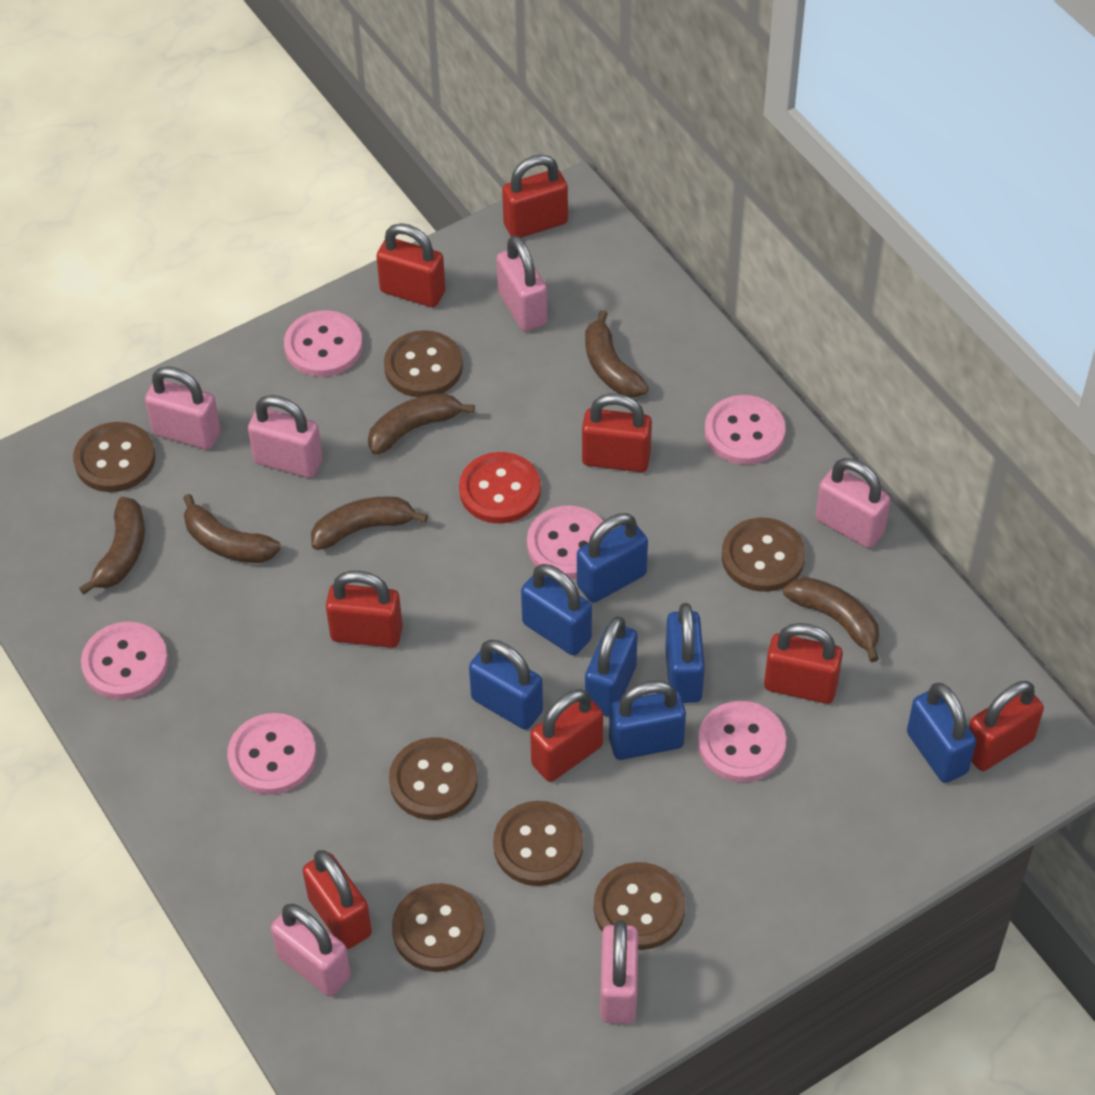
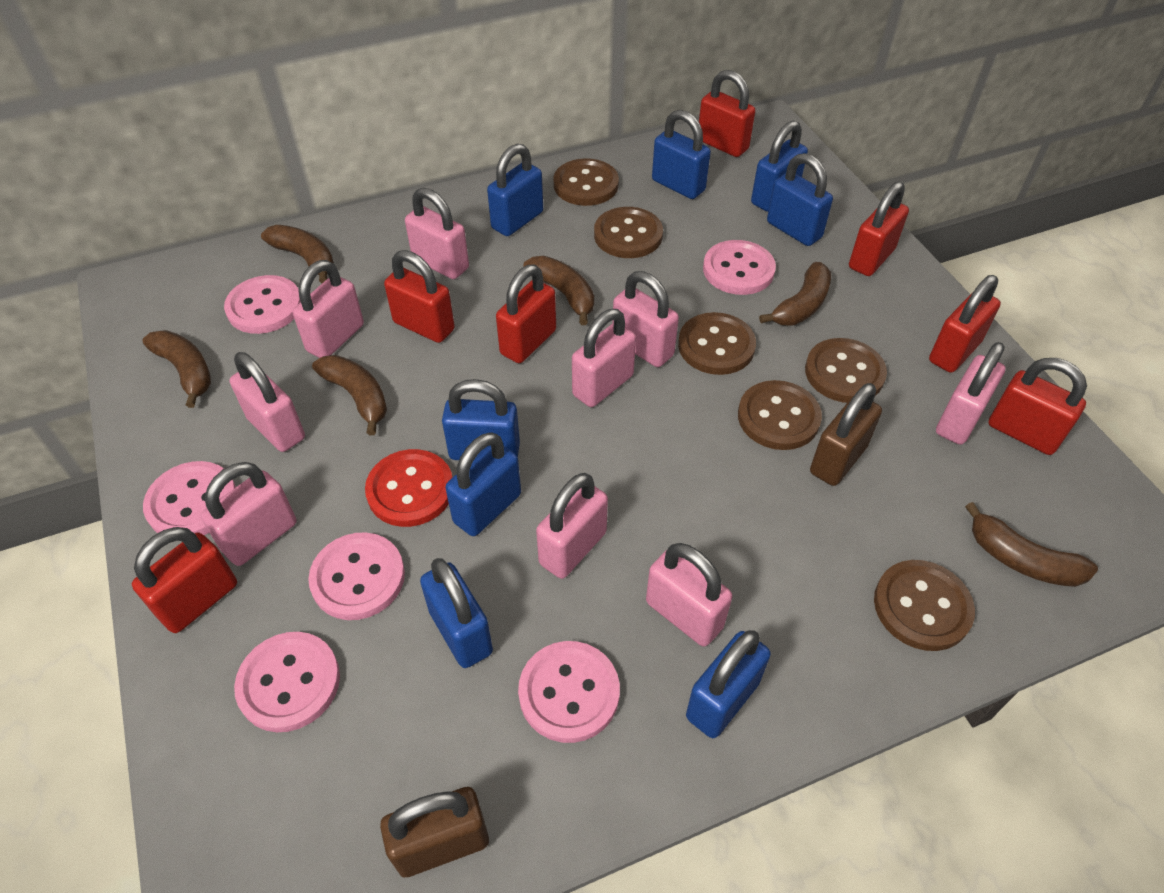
blue padlock: 7 -> 8
brown button: 7 -> 6
brown padlock: 0 -> 2
pink padlock: 6 -> 9
red padlock: 8 -> 7

